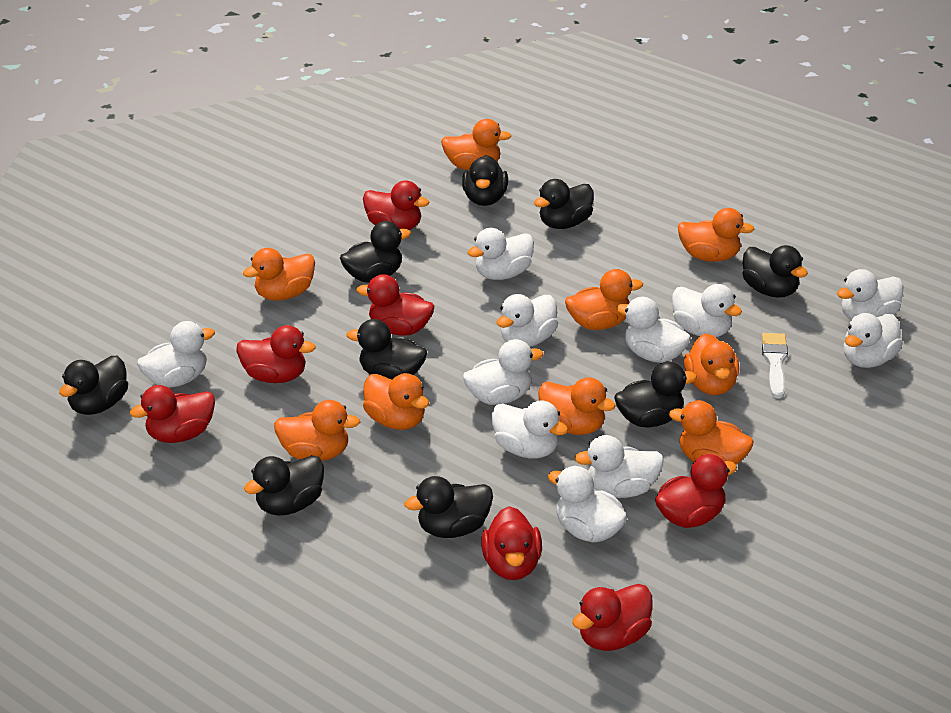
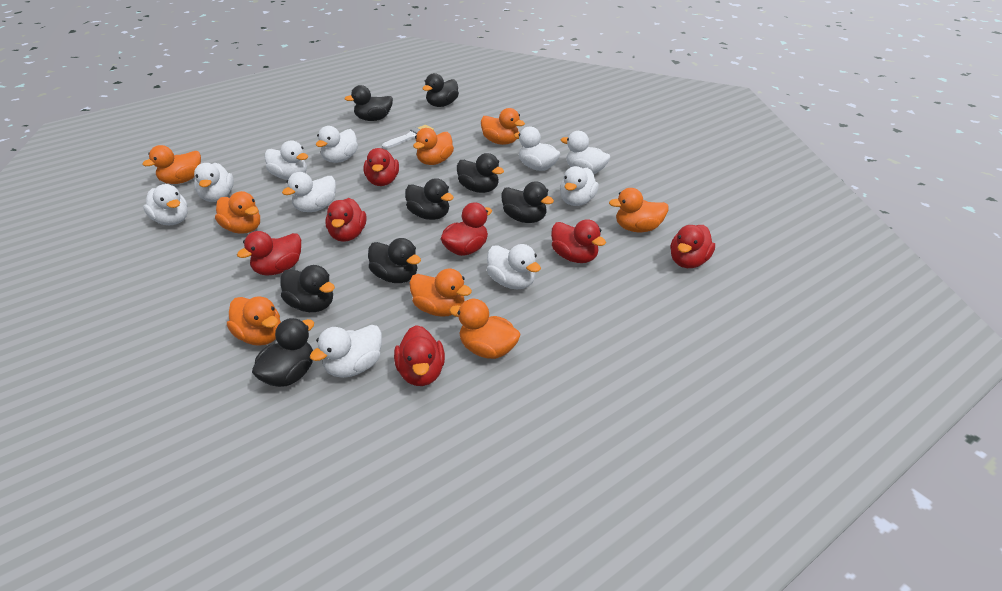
black duck: 9 -> 8
orange duck: 9 -> 8
white duck: 11 -> 10

